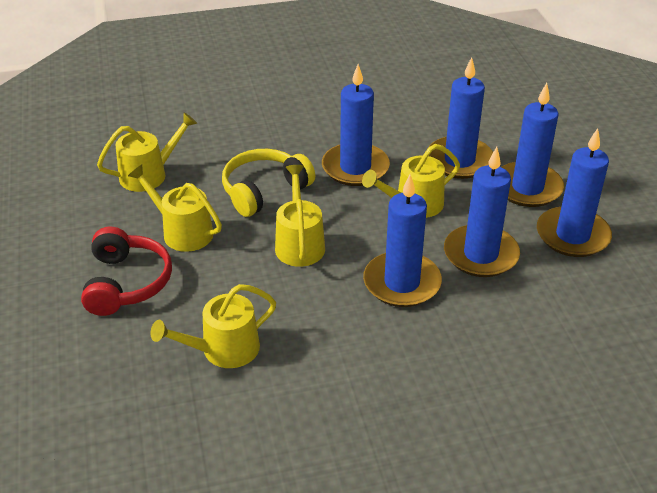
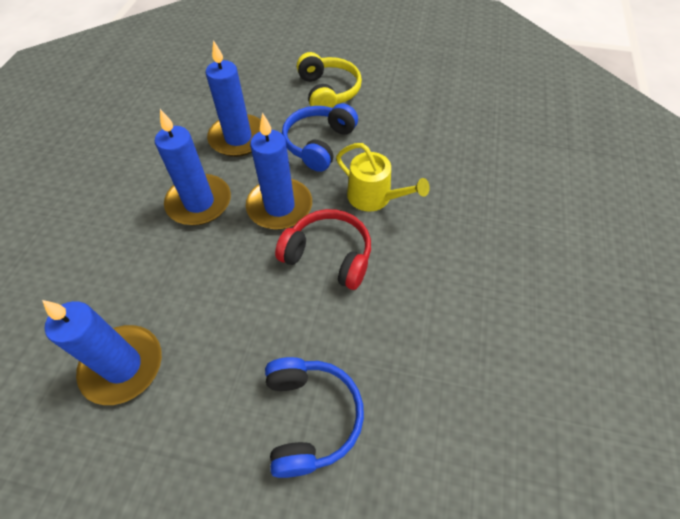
blue candle: 6 -> 4
blue headphones: 0 -> 2
yellow watering can: 5 -> 1

